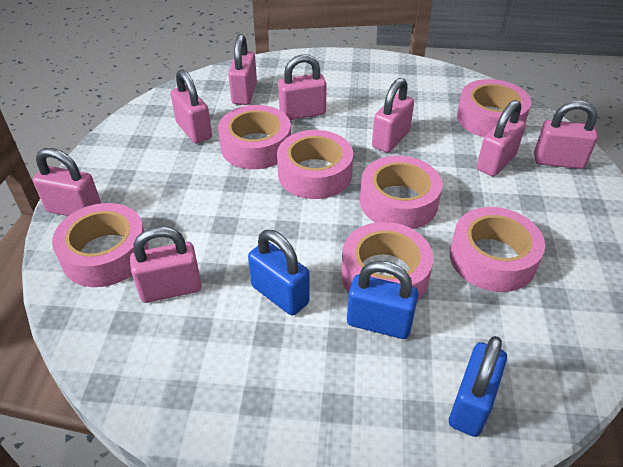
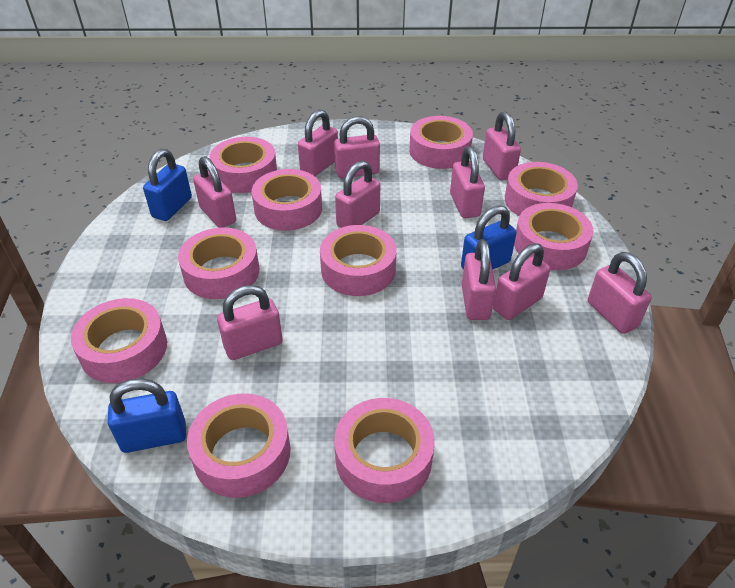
pink padlock: 8 -> 10
pink tape: 7 -> 10

